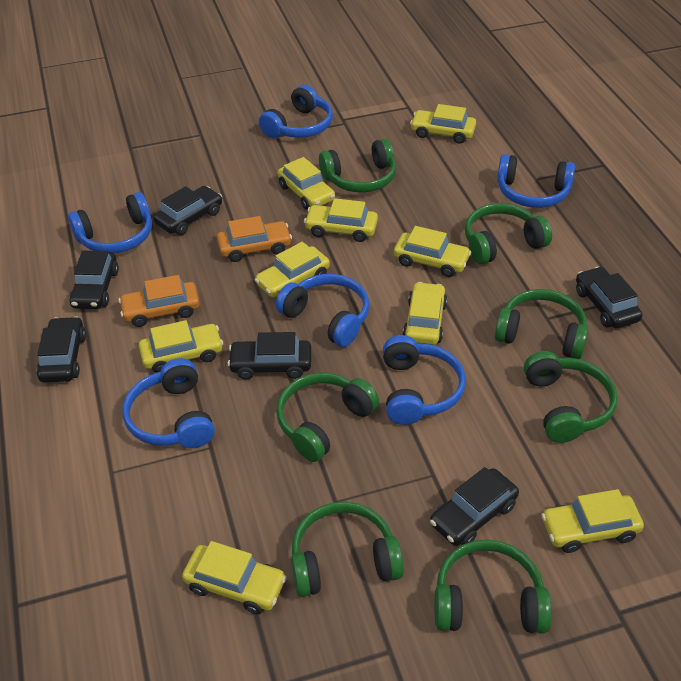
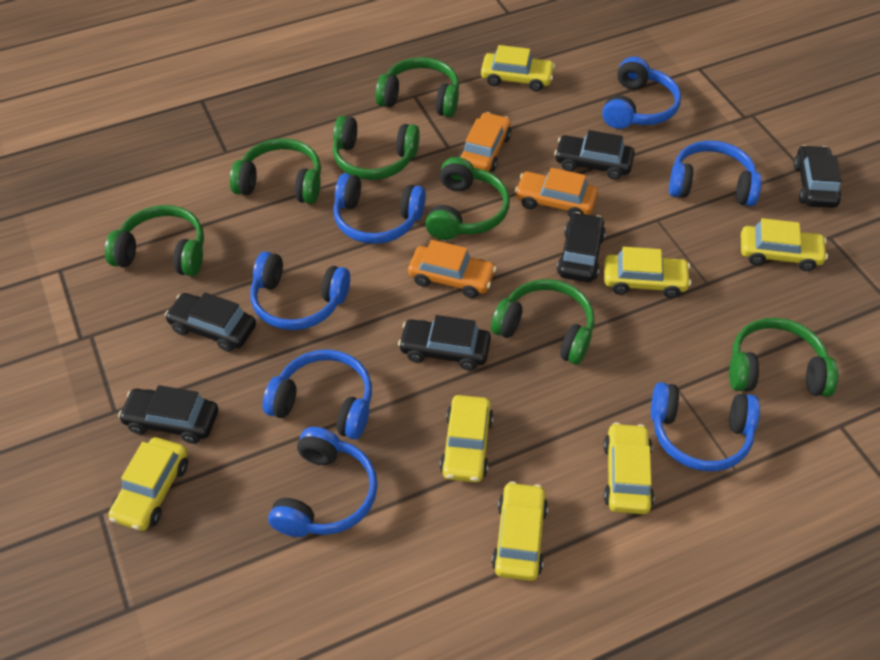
blue headphones: 6 -> 7
orange car: 2 -> 3
yellow car: 9 -> 7

